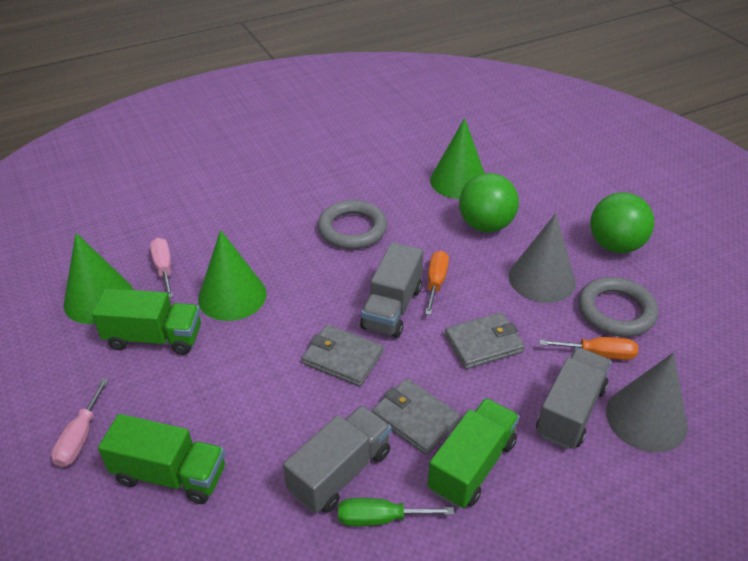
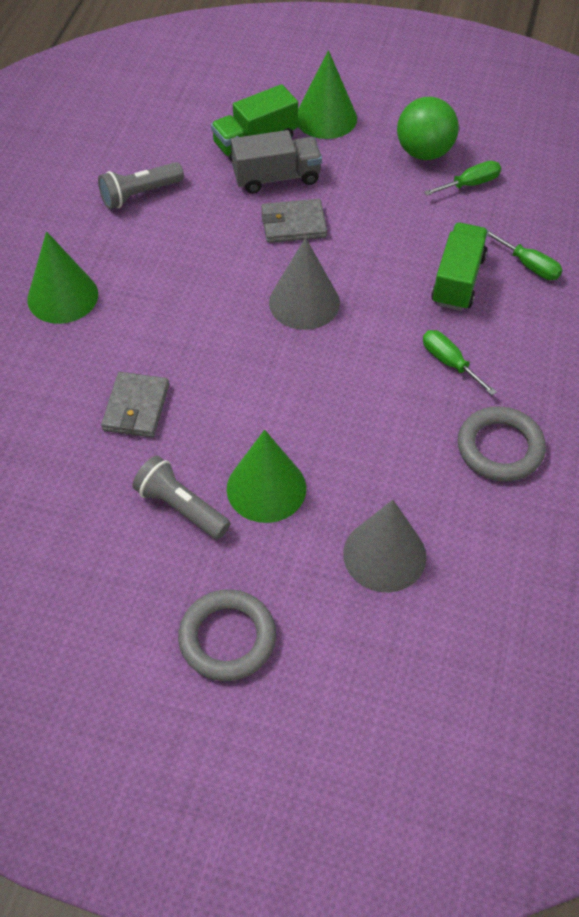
green ball: 2 -> 1
green screwdriver: 1 -> 3
green truck: 3 -> 2
grey flashlight: 0 -> 2
grey truck: 3 -> 1
grey wallet: 3 -> 2
orange screwdriver: 2 -> 0
pink screwdriver: 2 -> 0

